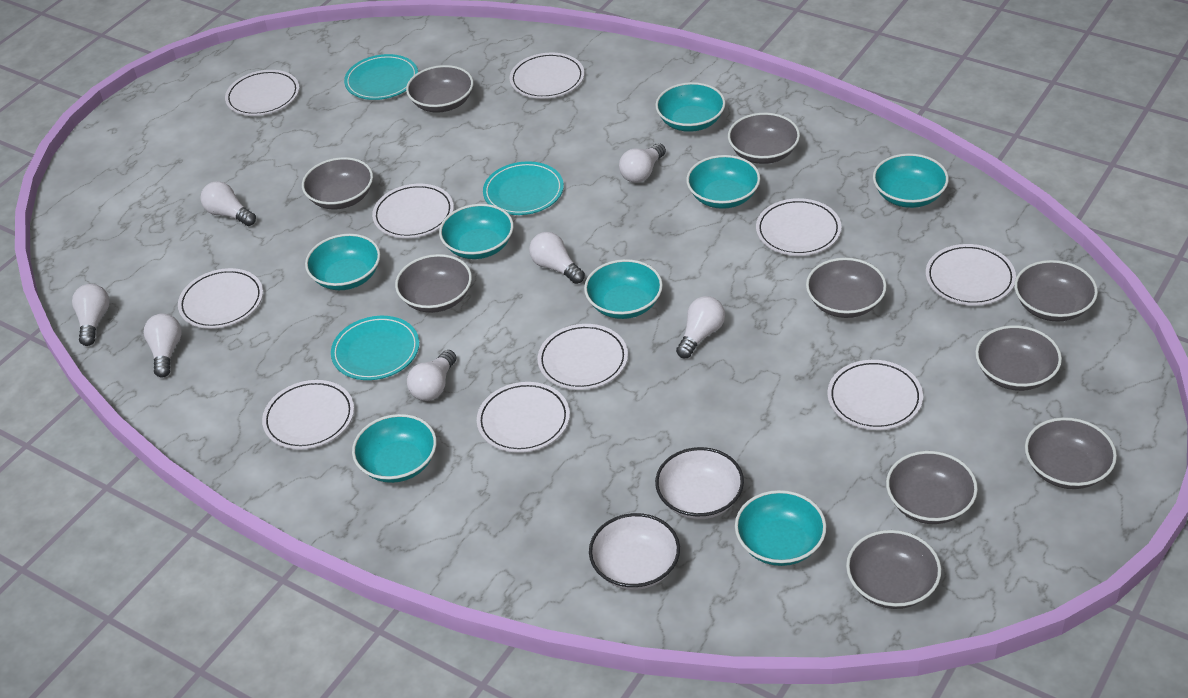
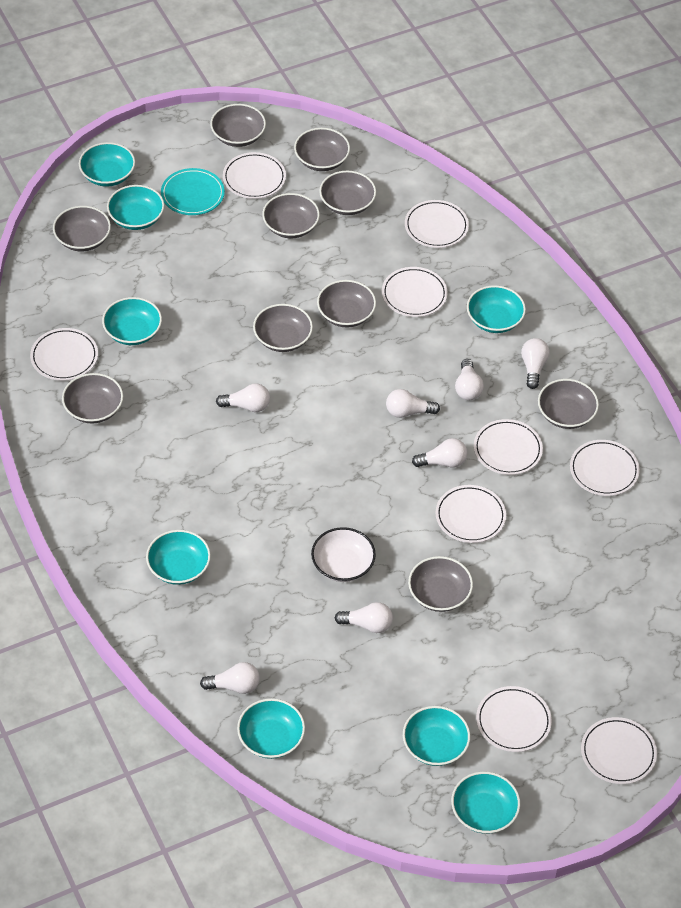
turquoise plate: 3 -> 1
white bowl: 2 -> 1
white plate: 10 -> 9

